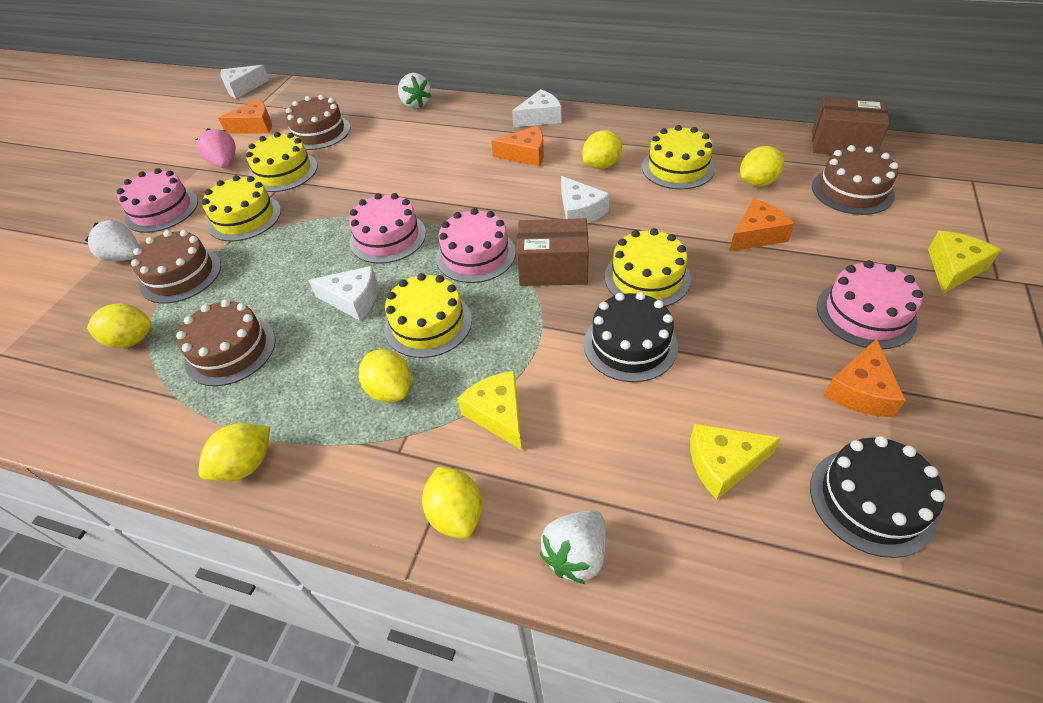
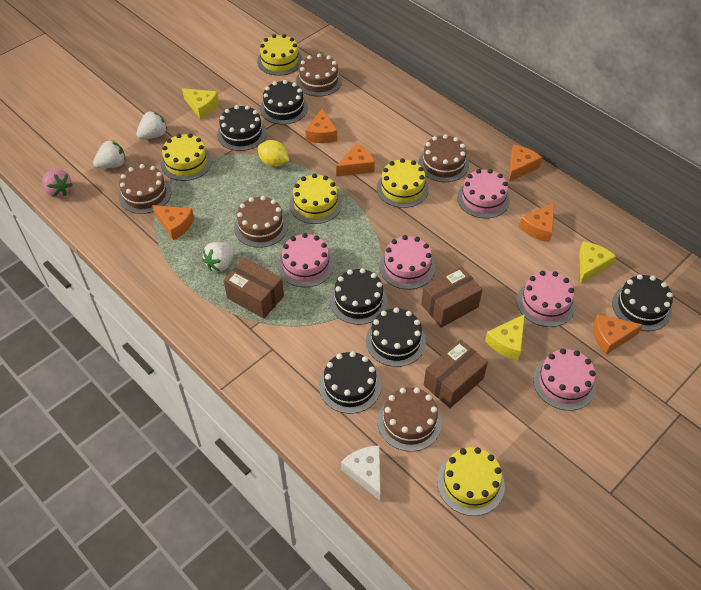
black cake: 2 -> 6
brown box: 2 -> 3
brown cake: 4 -> 5
orange cheese: 4 -> 6
pink cake: 4 -> 5
white cheese: 4 -> 1
yellow lemon: 6 -> 1

